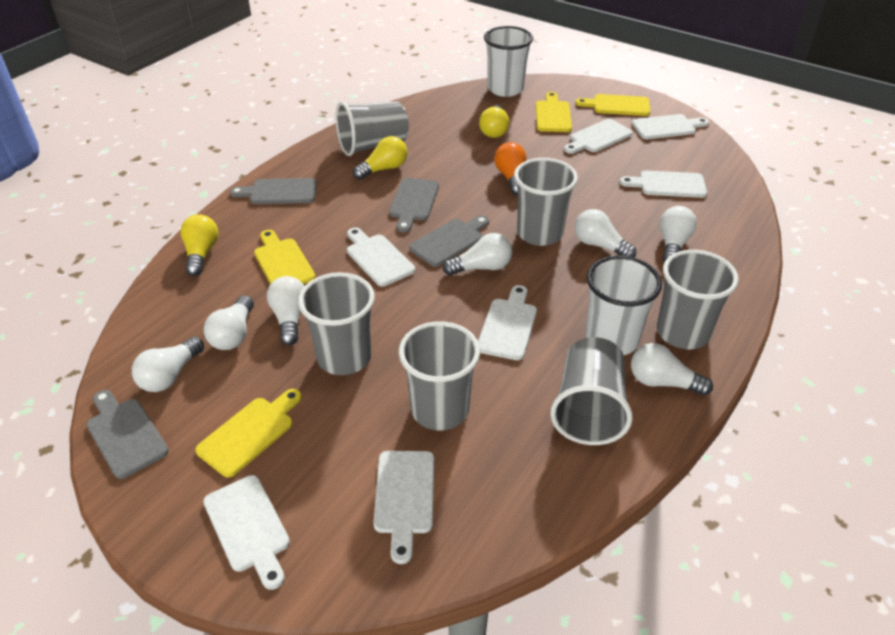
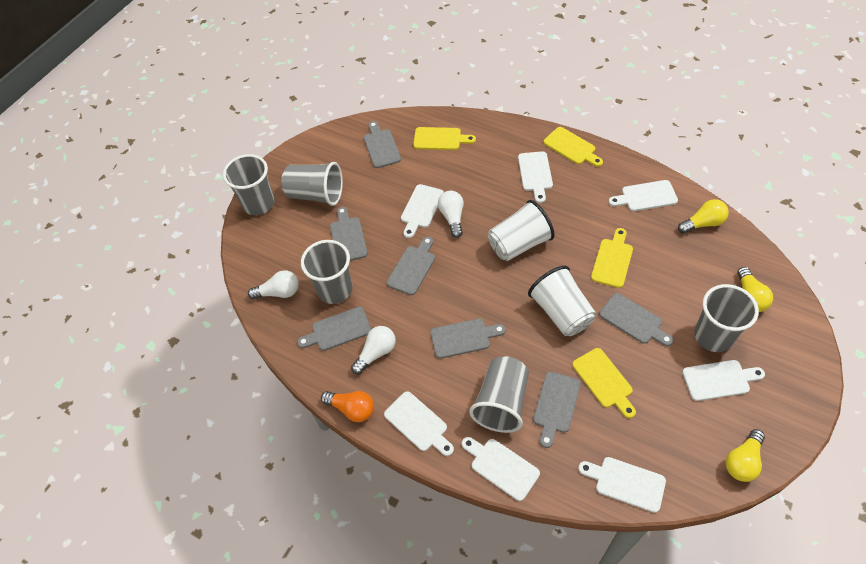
grey cup: 6 -> 5
grey cutting board: 4 -> 7
white light bulb: 7 -> 3

